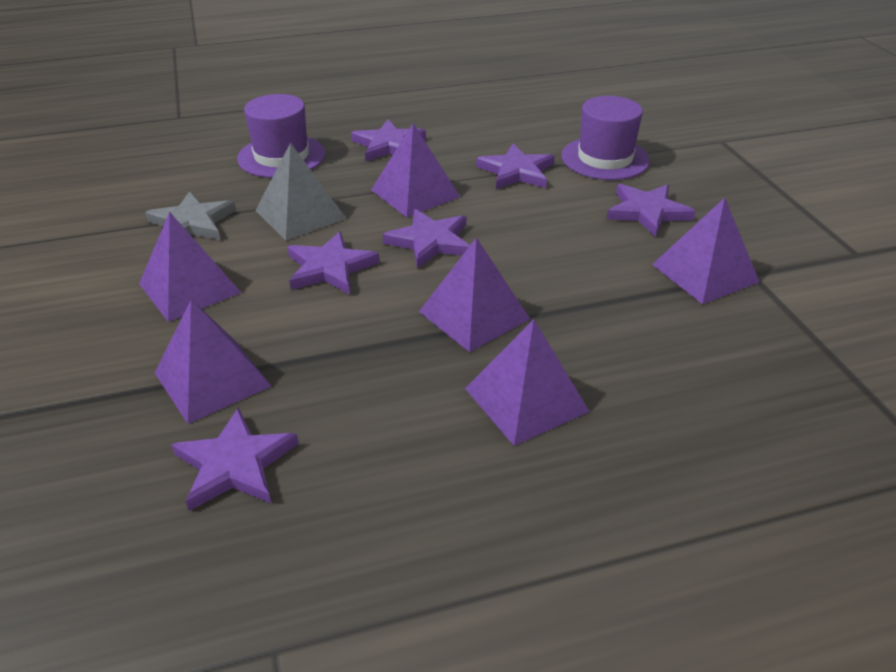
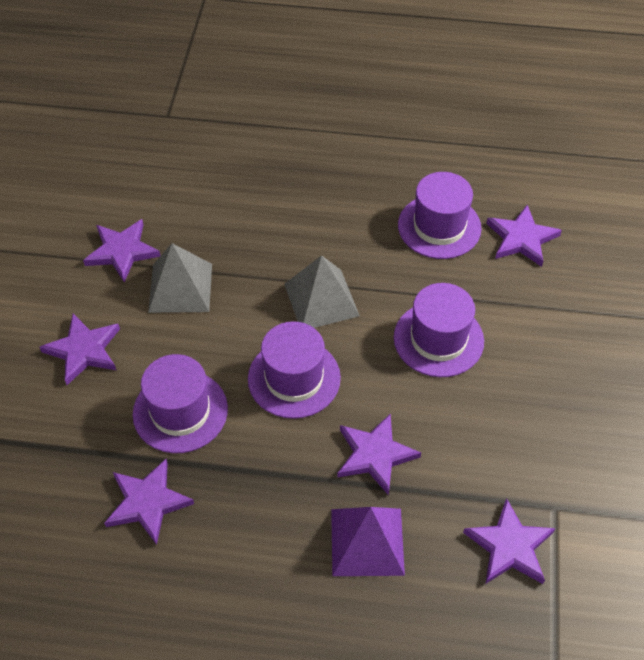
grey pyramid: 1 -> 2
grey star: 1 -> 0
purple hat: 2 -> 4
purple pyramid: 6 -> 1

